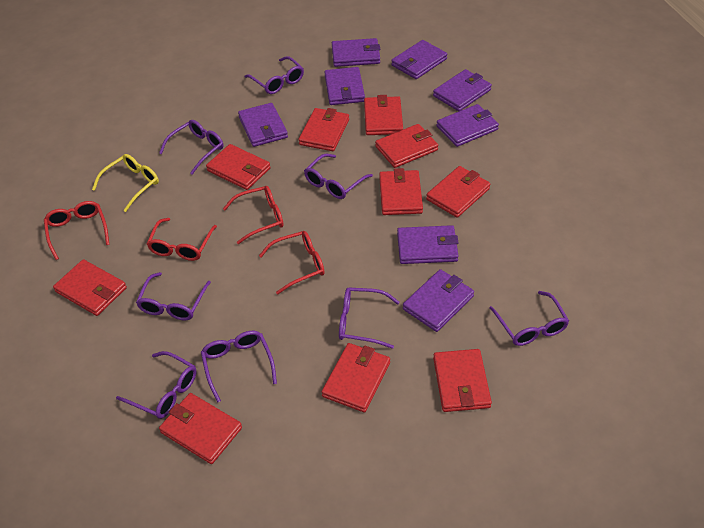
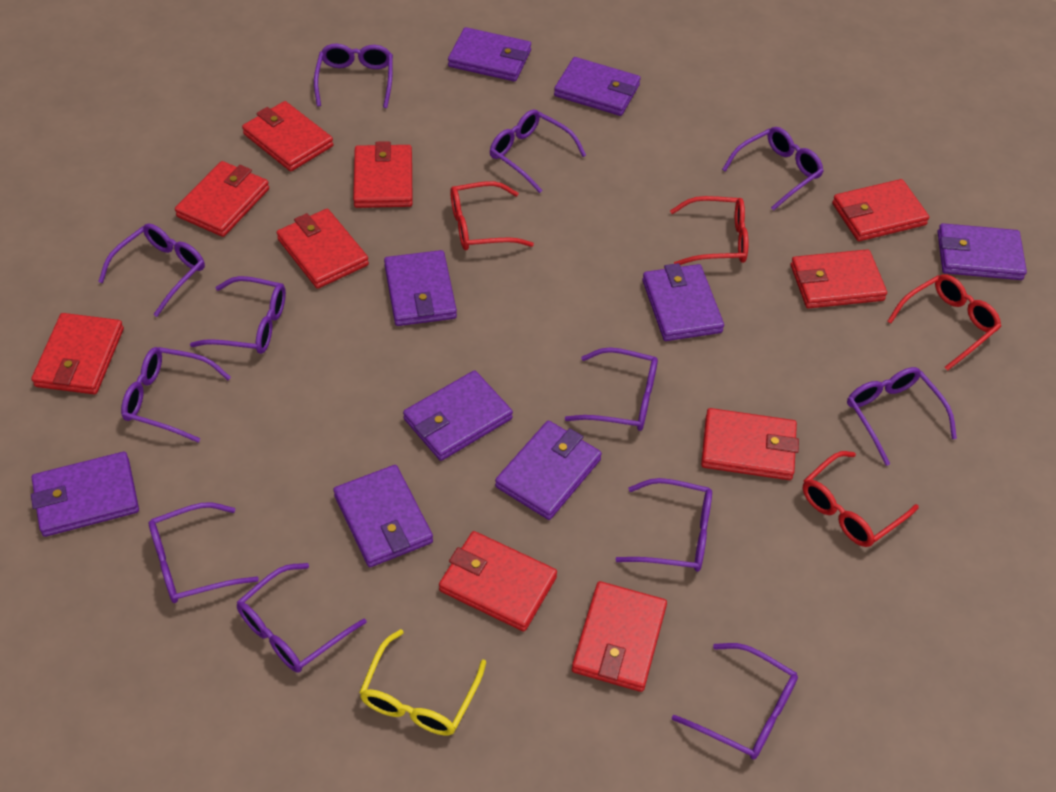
purple glasses: 8 -> 12
purple wallet: 8 -> 9

